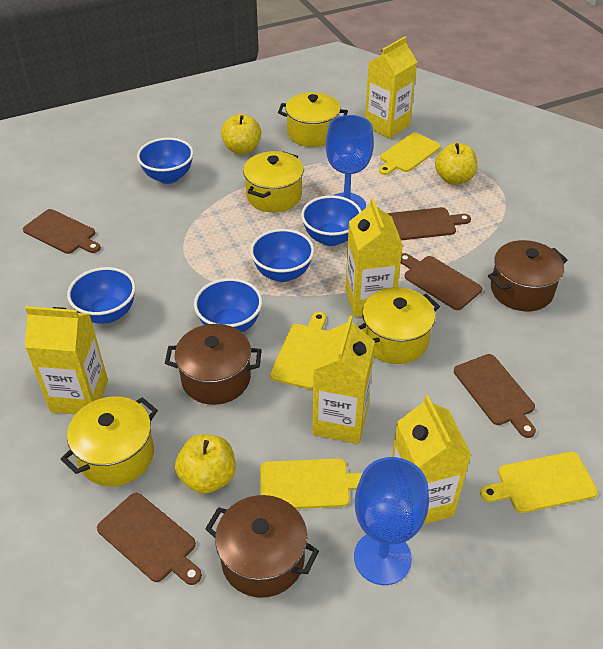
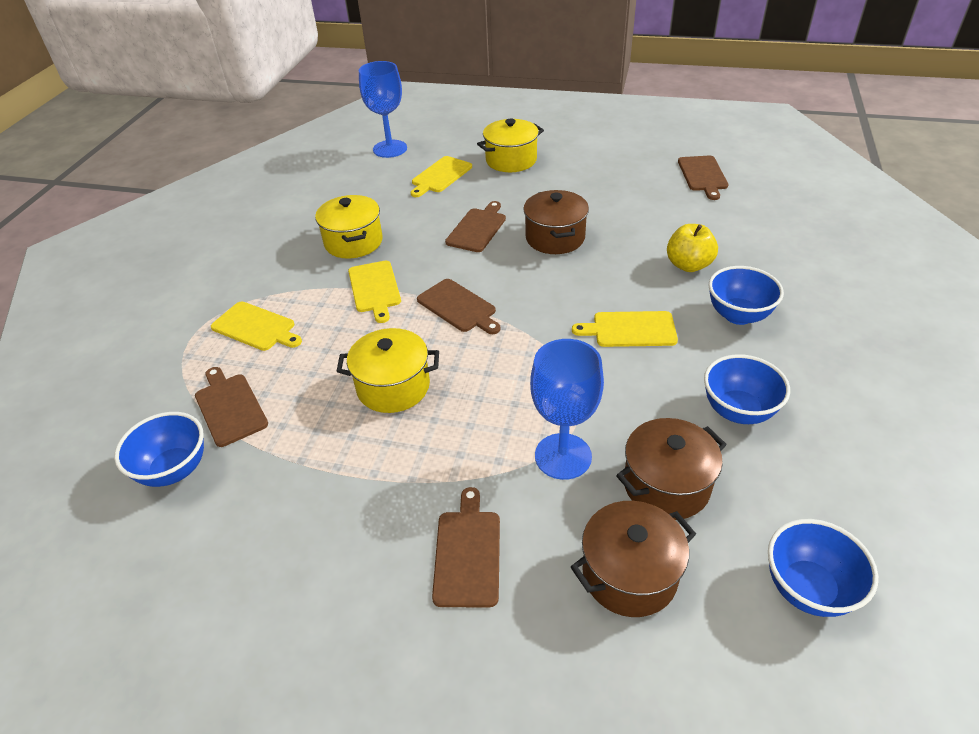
blue bowl: 5 -> 4
yellow apple: 3 -> 1
yellow carton: 5 -> 0
yellow pot: 4 -> 3

